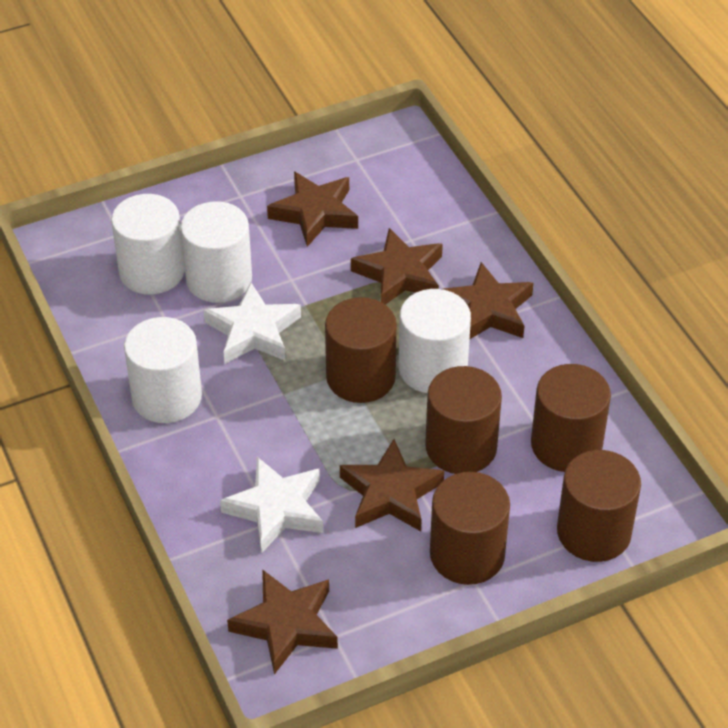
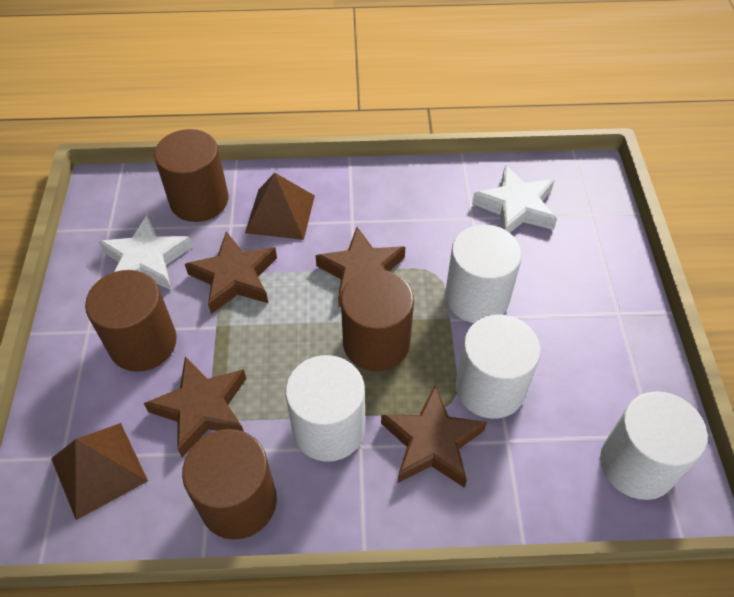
brown cylinder: 5 -> 4
brown pyramid: 0 -> 2
brown star: 5 -> 4

